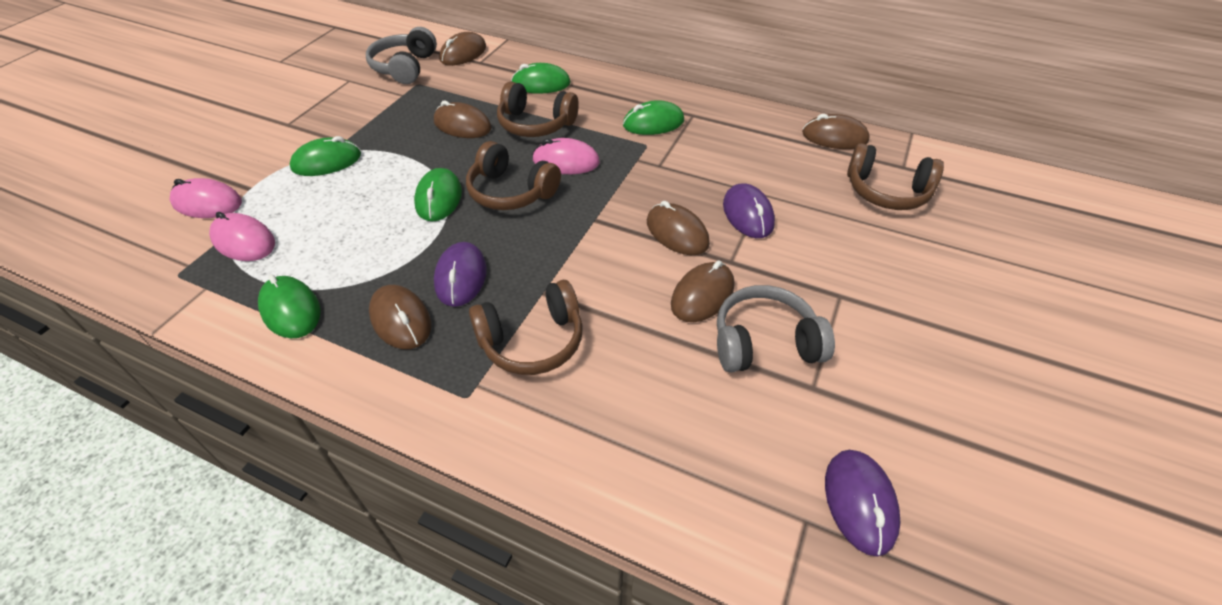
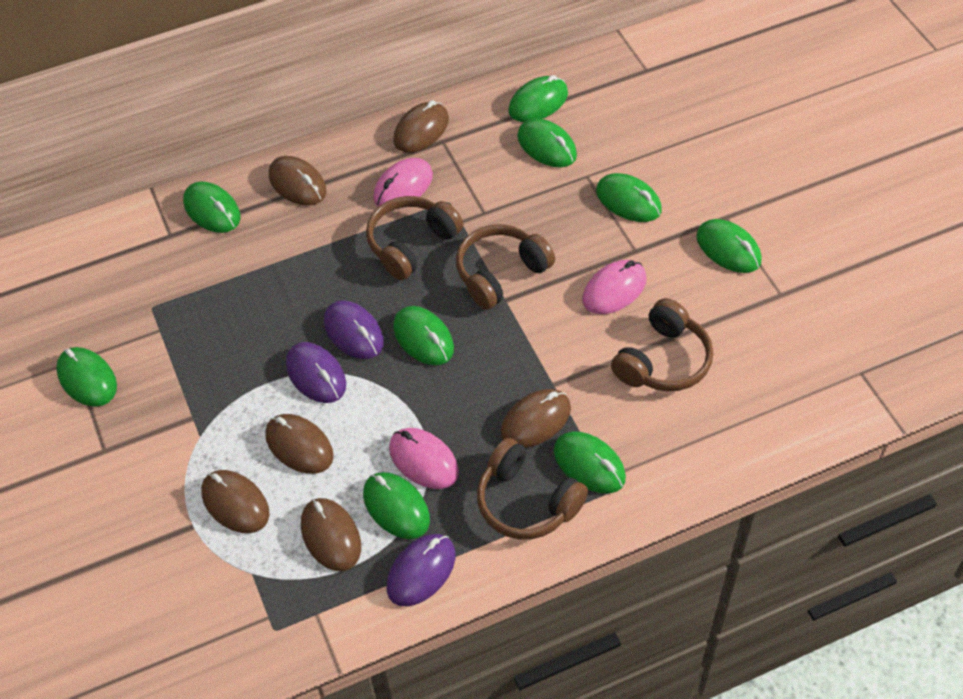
green mouse: 5 -> 9
grey headphones: 2 -> 0

